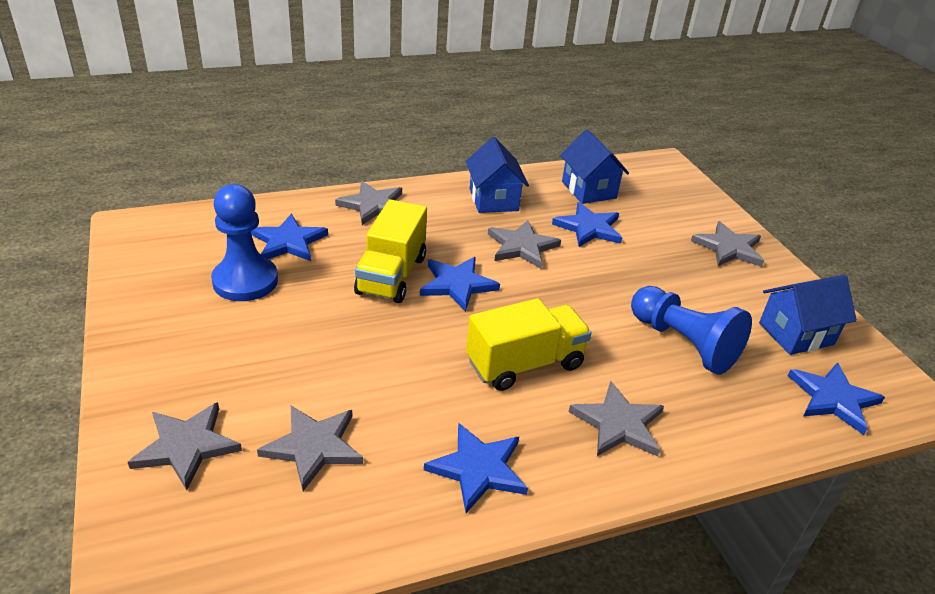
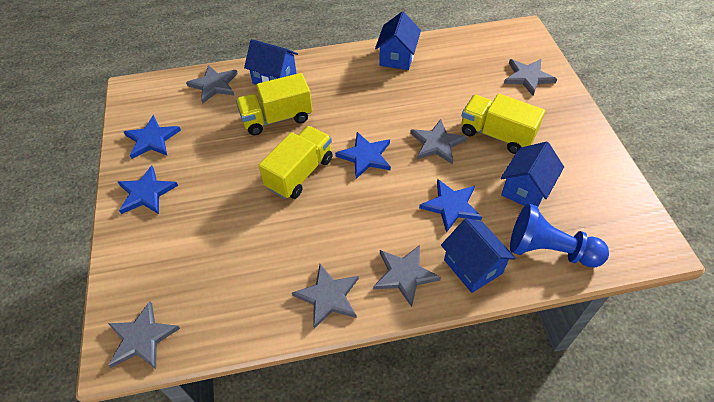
blue house: 3 -> 4
blue pawn: 2 -> 1
blue star: 5 -> 4
yellow truck: 2 -> 3

